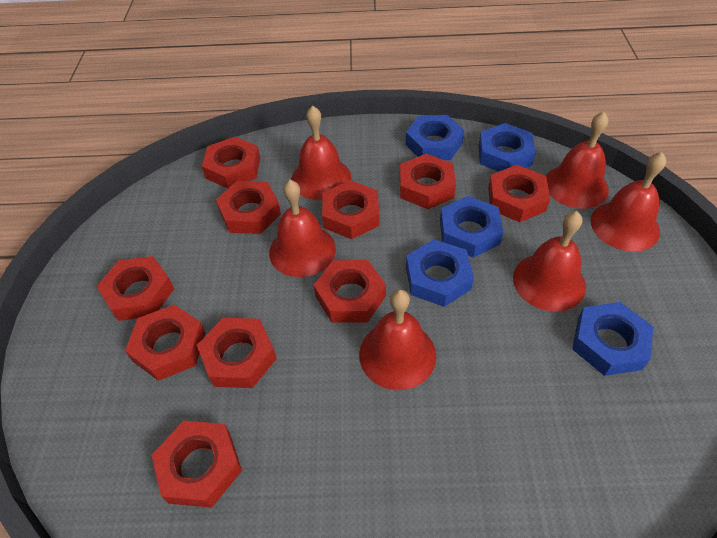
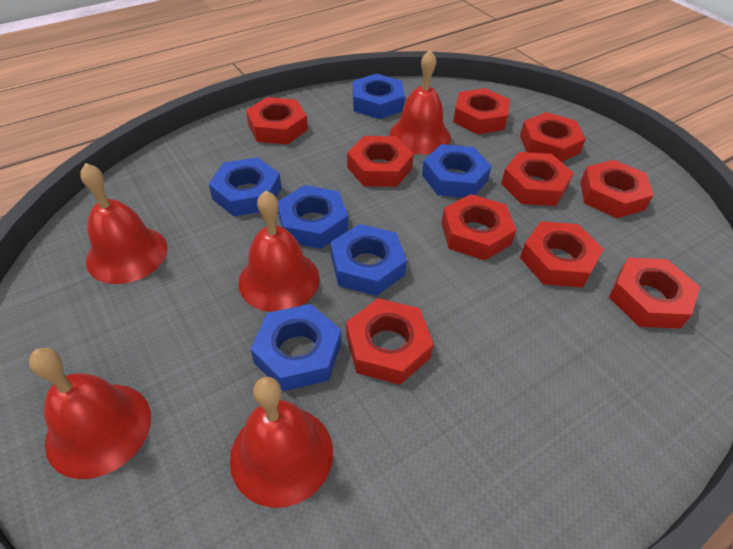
blue nut: 5 -> 6
red bell: 6 -> 5

